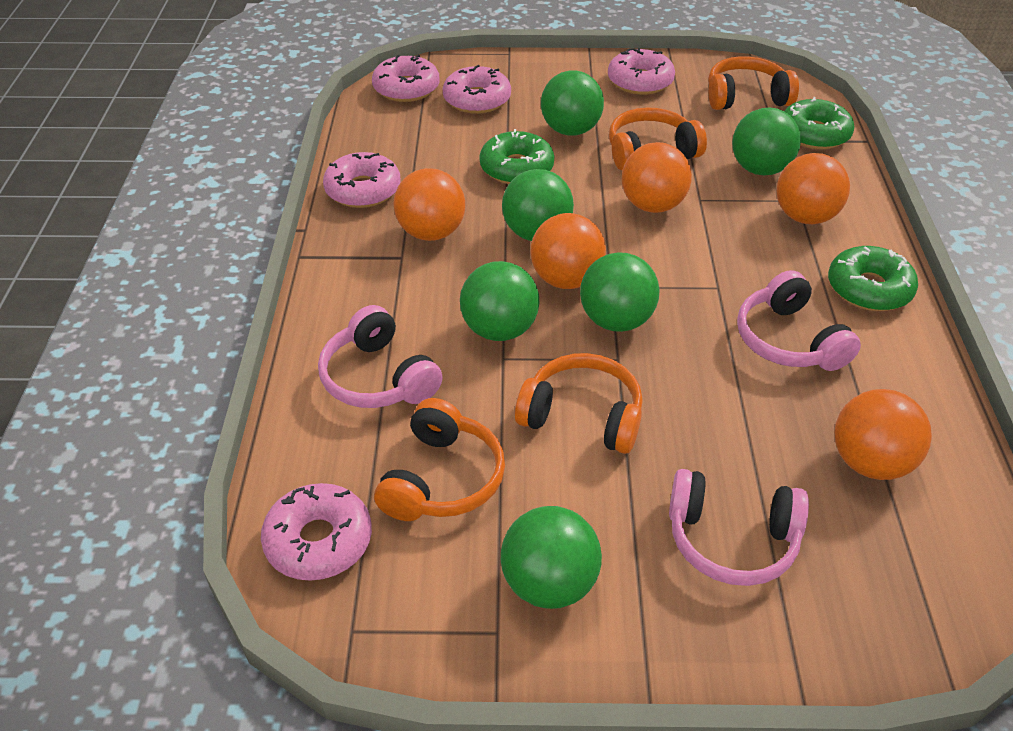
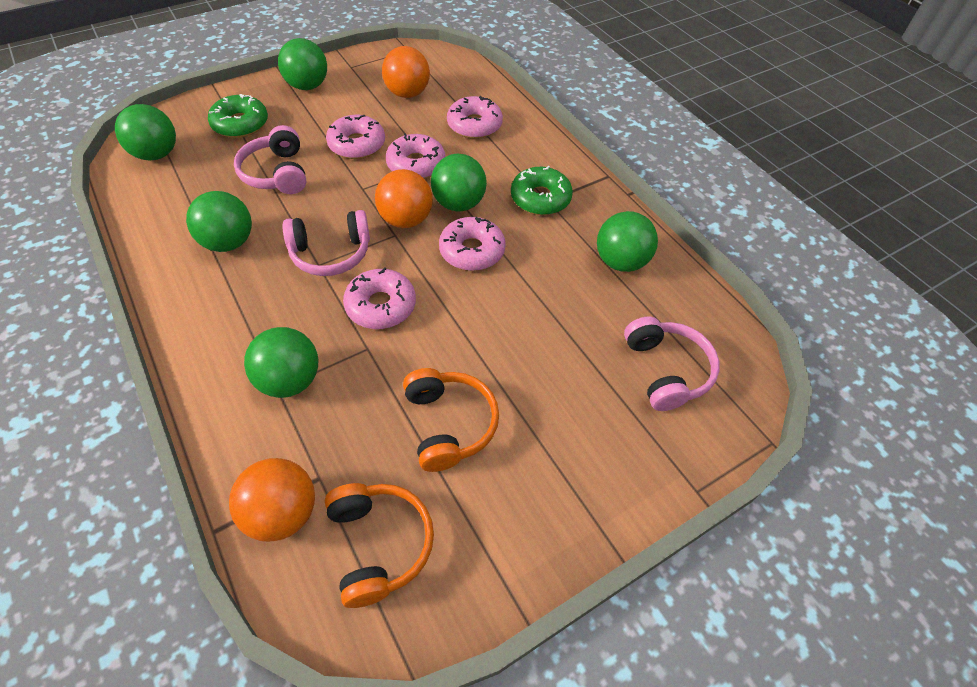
green donut: 3 -> 2
orange ball: 5 -> 3
orange headphones: 4 -> 2

